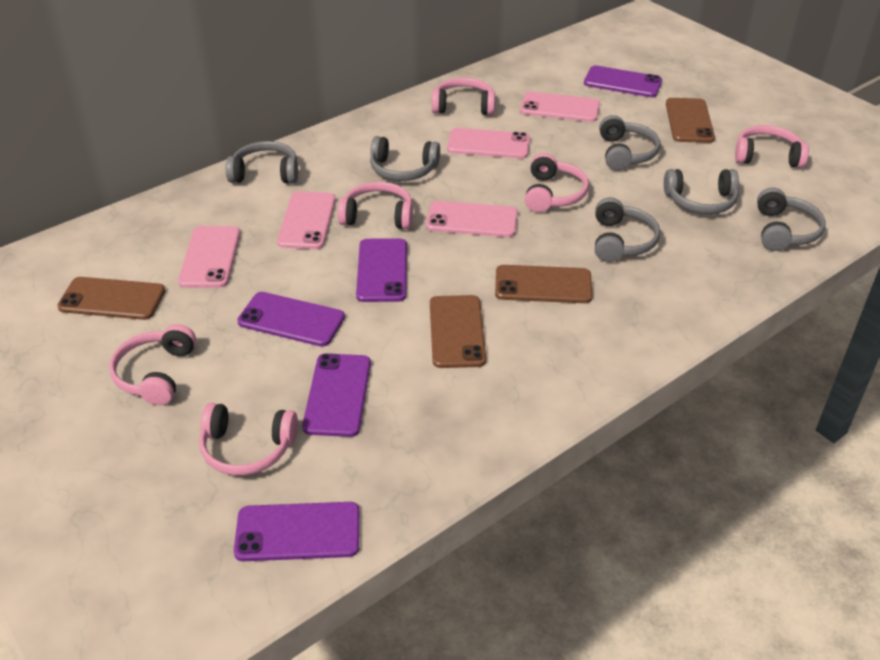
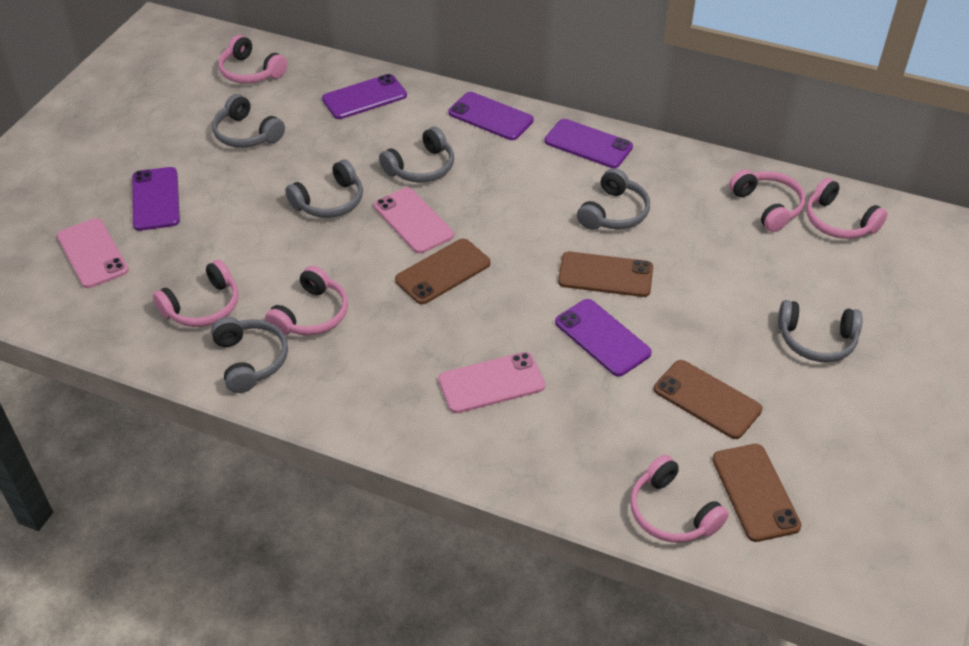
pink phone: 5 -> 3

